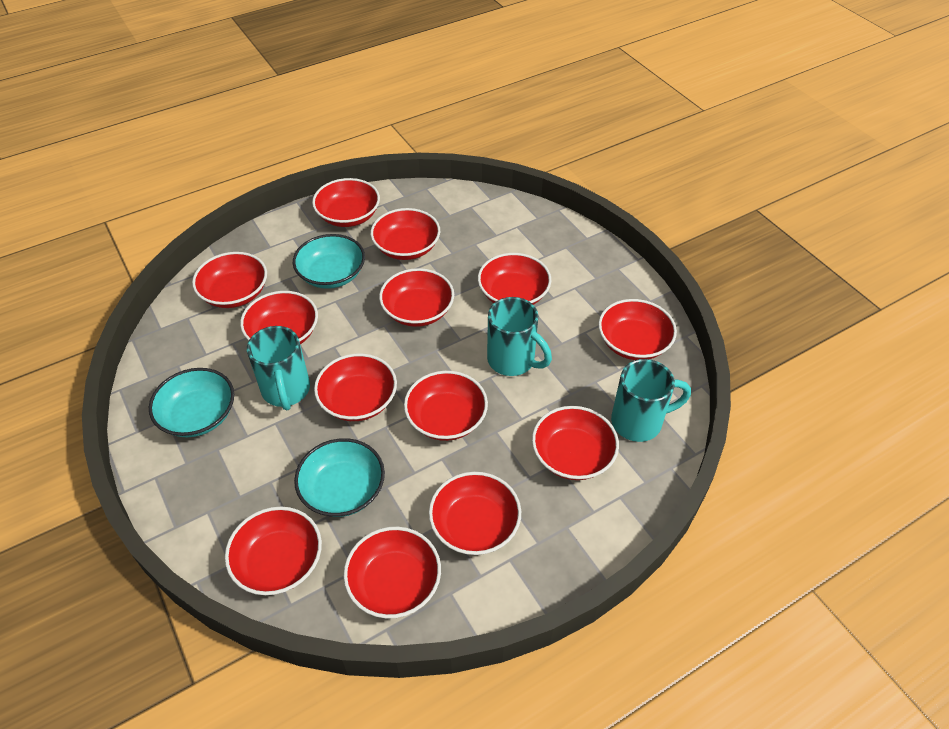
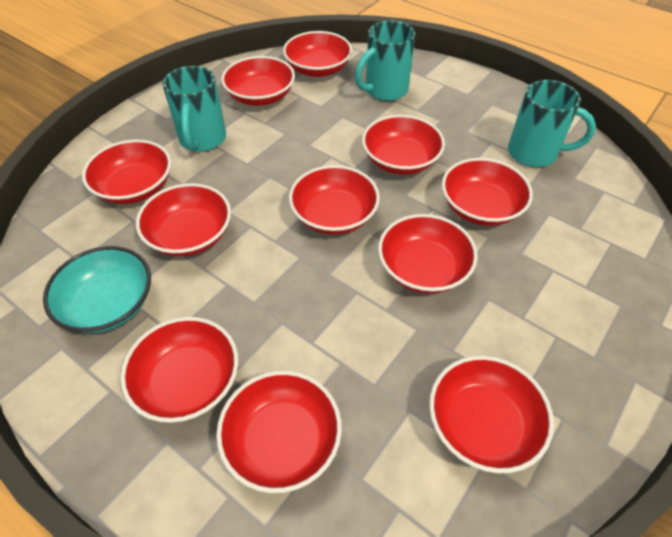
red bowl: 13 -> 11
turquoise bowl: 3 -> 1

